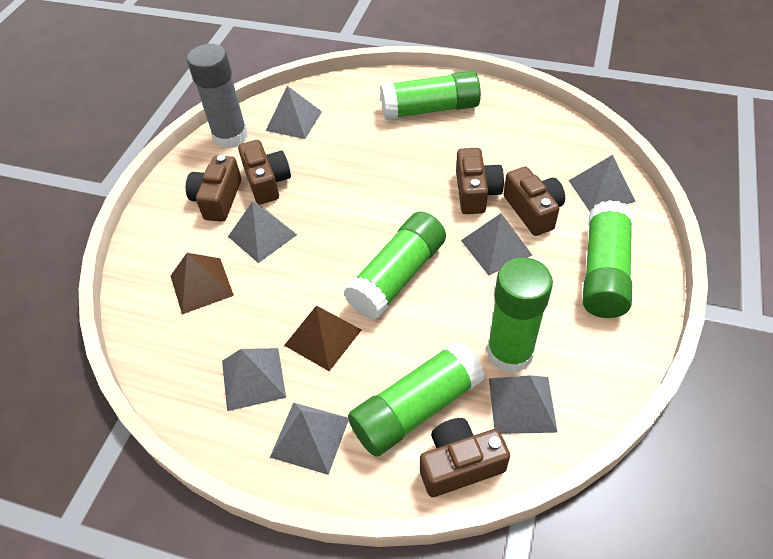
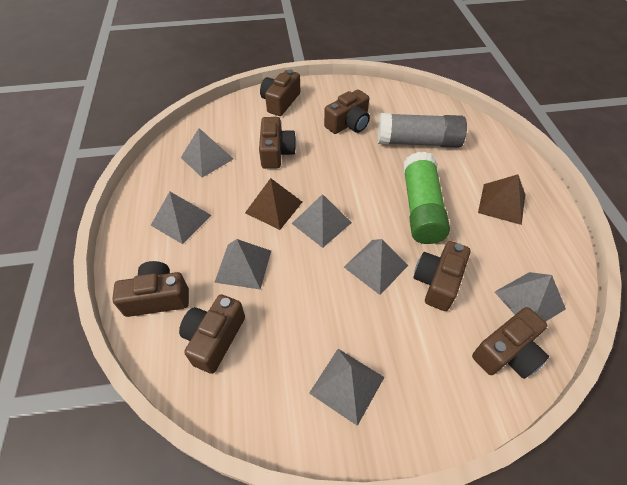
brown camera: 5 -> 7
green glue stick: 5 -> 1

